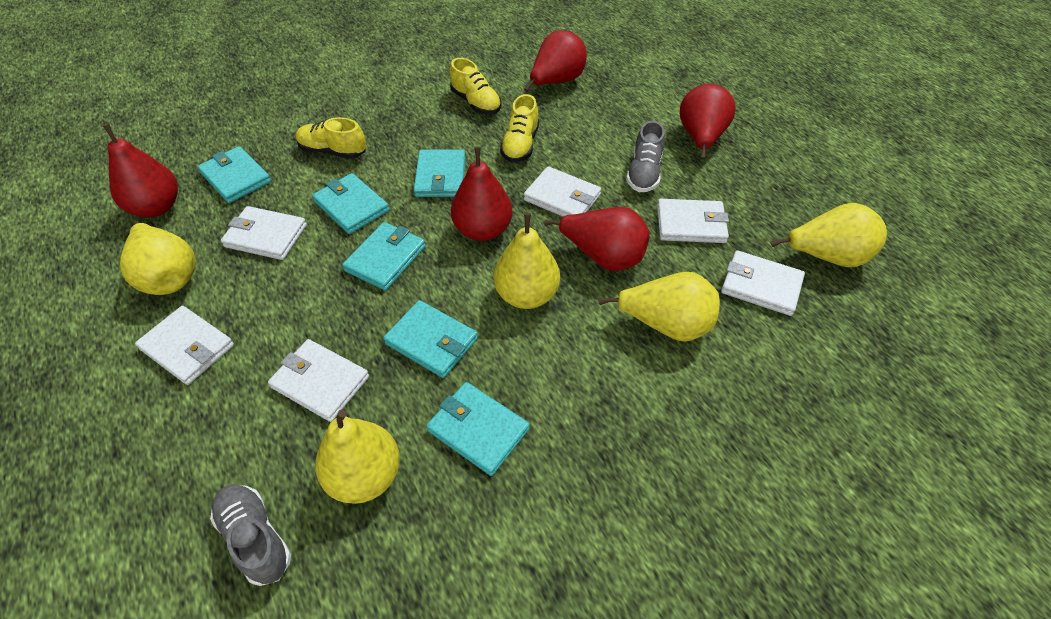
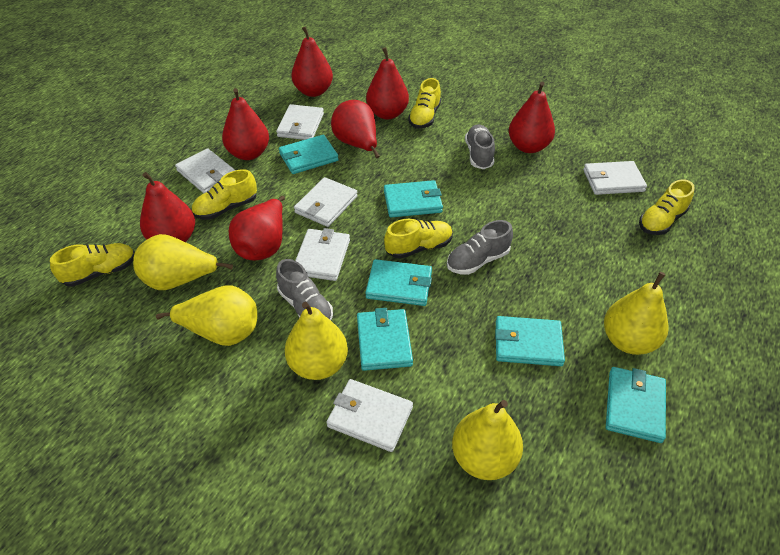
grey shoe: 2 -> 3
red pear: 5 -> 7
yellow shoe: 3 -> 5

